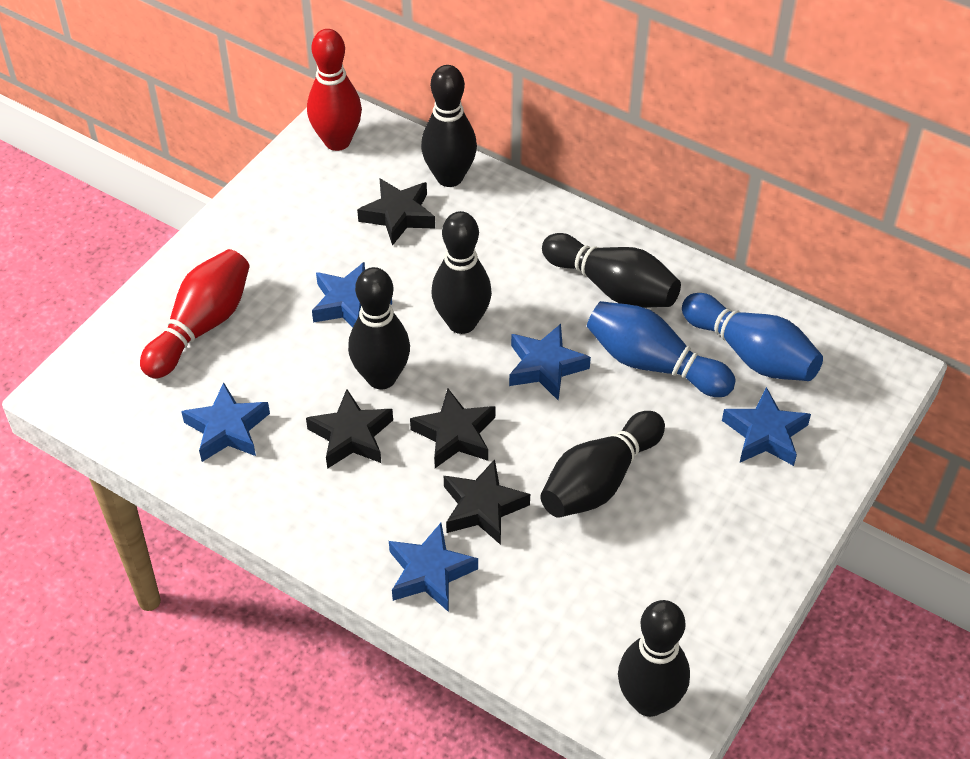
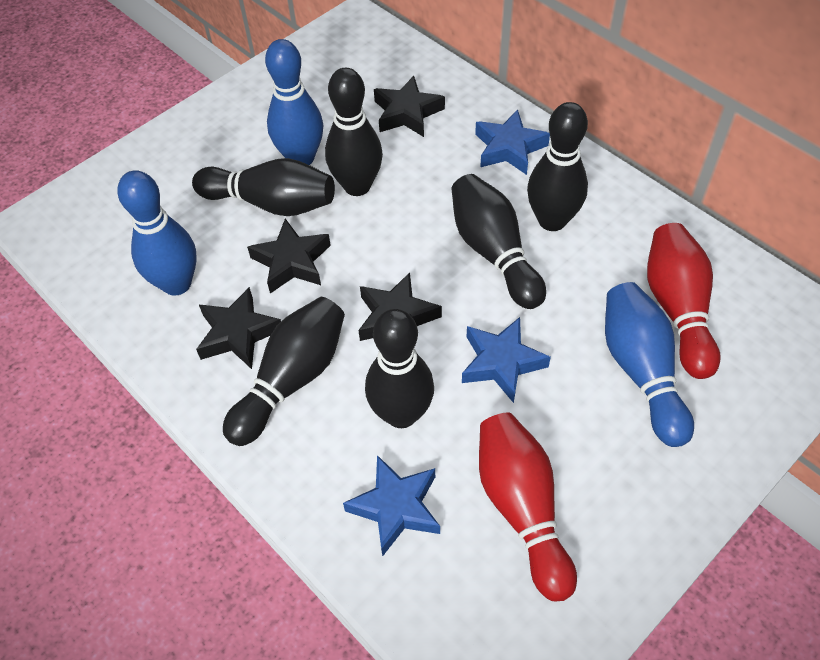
blue bowling pin: 2 -> 3
blue star: 5 -> 3

